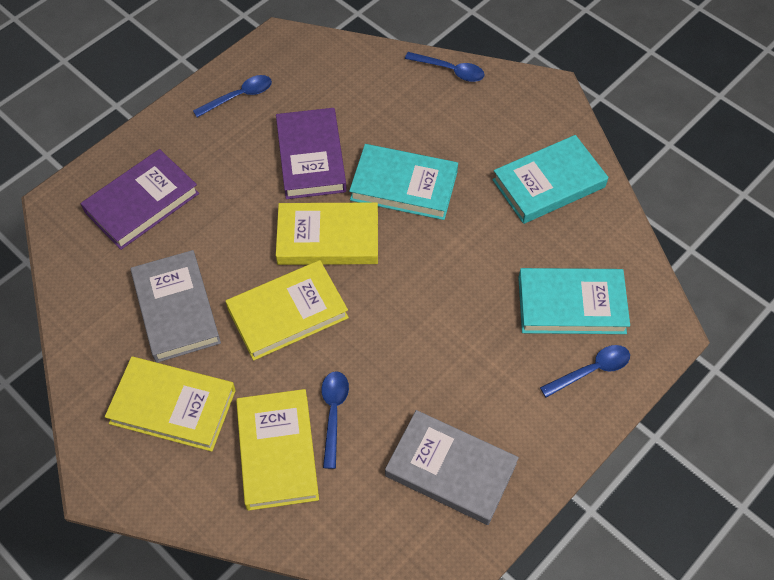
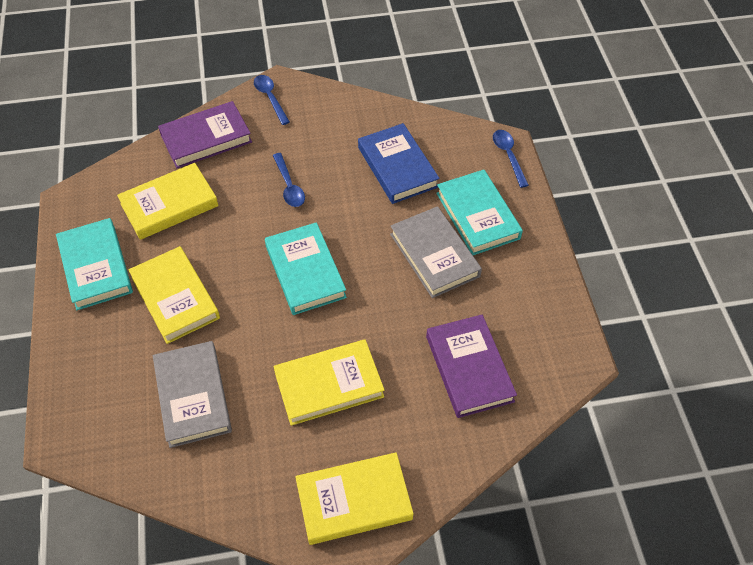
blue book: 0 -> 1
blue spoon: 4 -> 3

